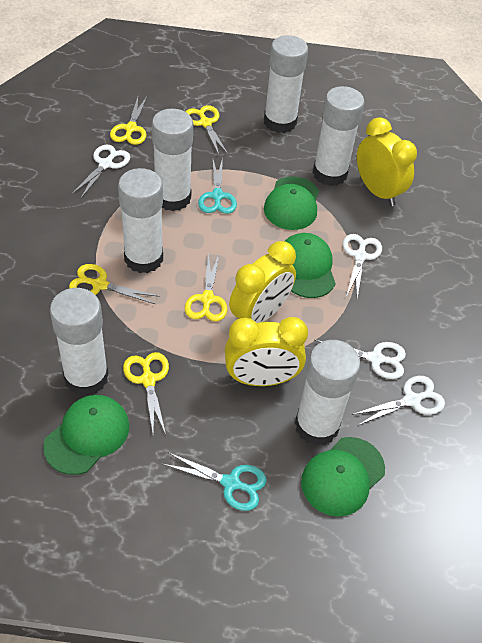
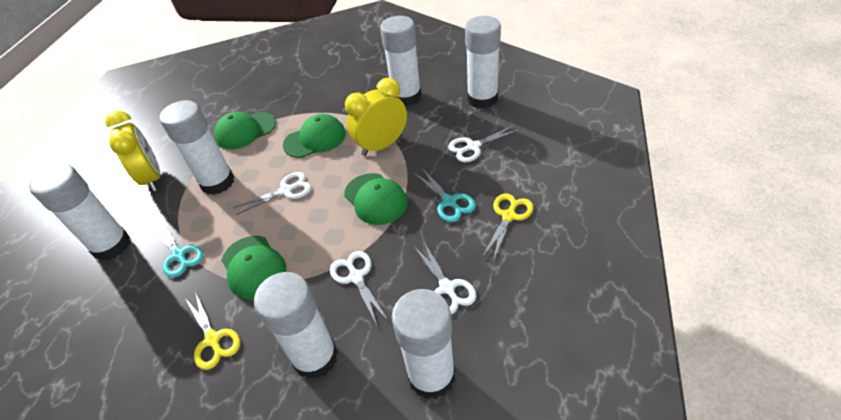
yellow clock: 3 -> 2
yellow scissors: 5 -> 2

